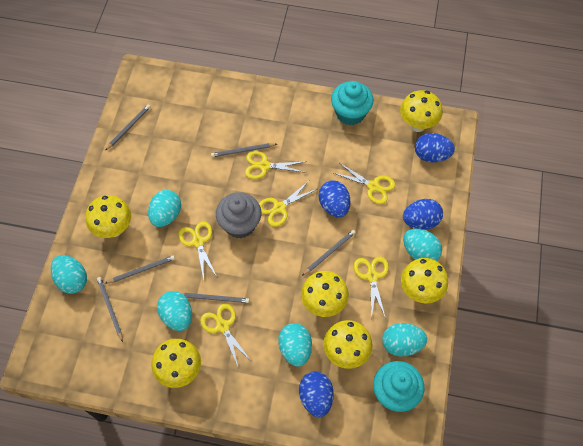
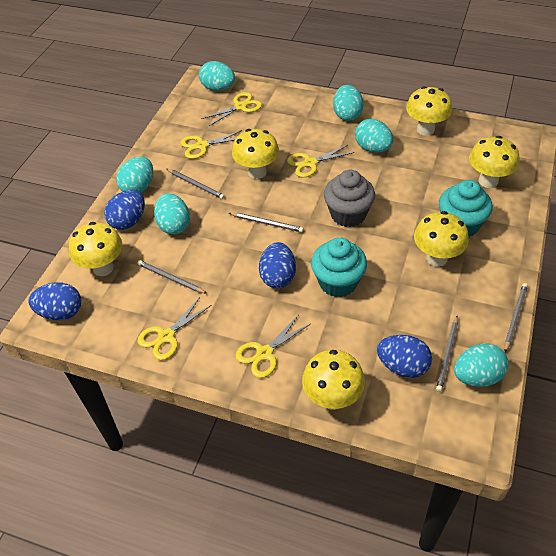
grey pencil: 6 -> 5
yellow scissors: 6 -> 5

